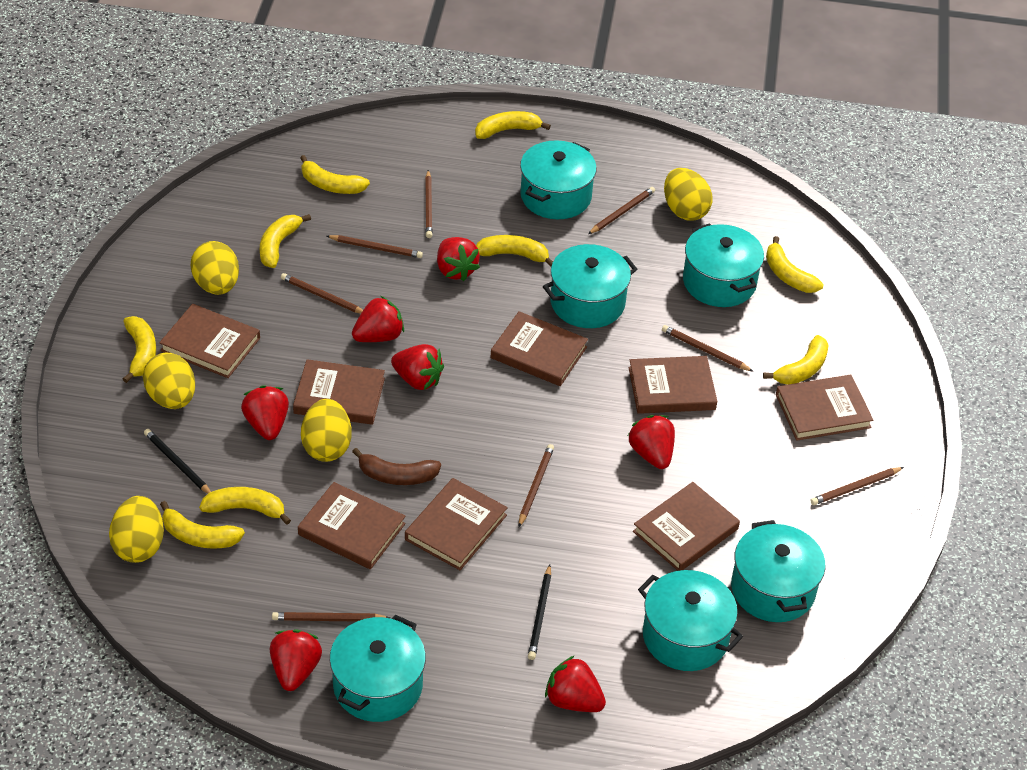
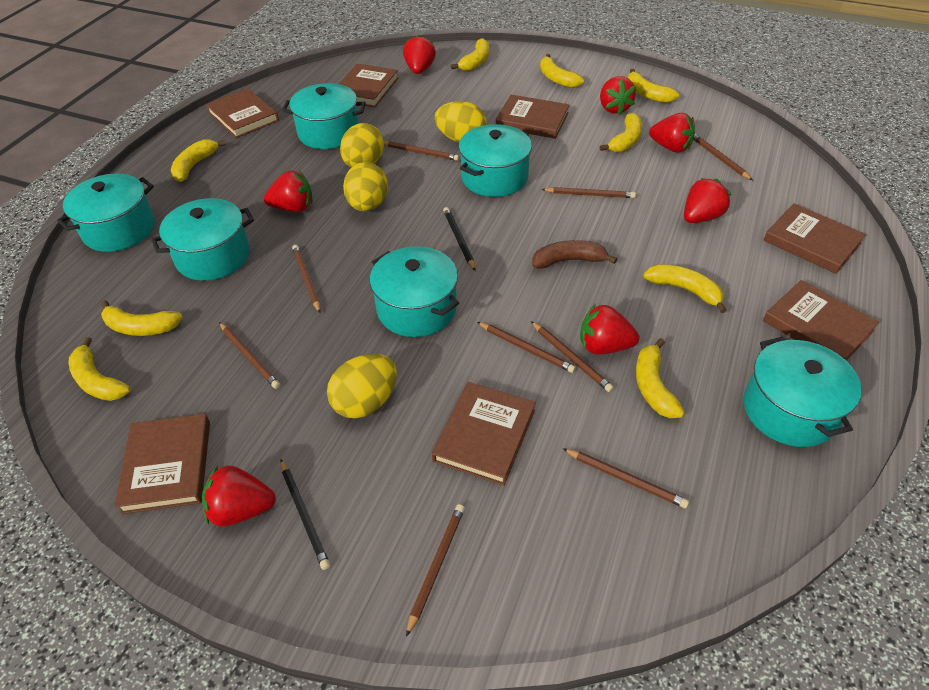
brown book: 8 -> 7
brown pencil: 8 -> 9
yellow egg: 5 -> 4

